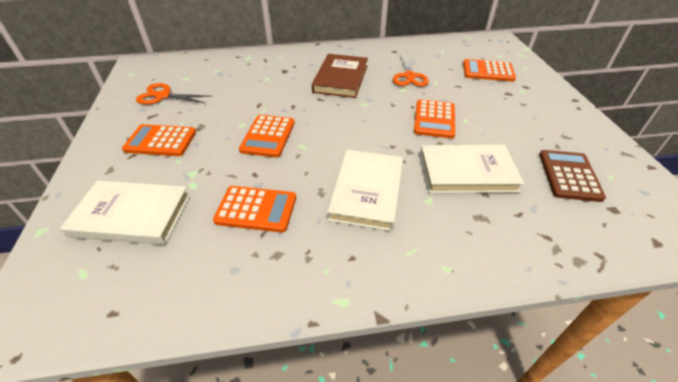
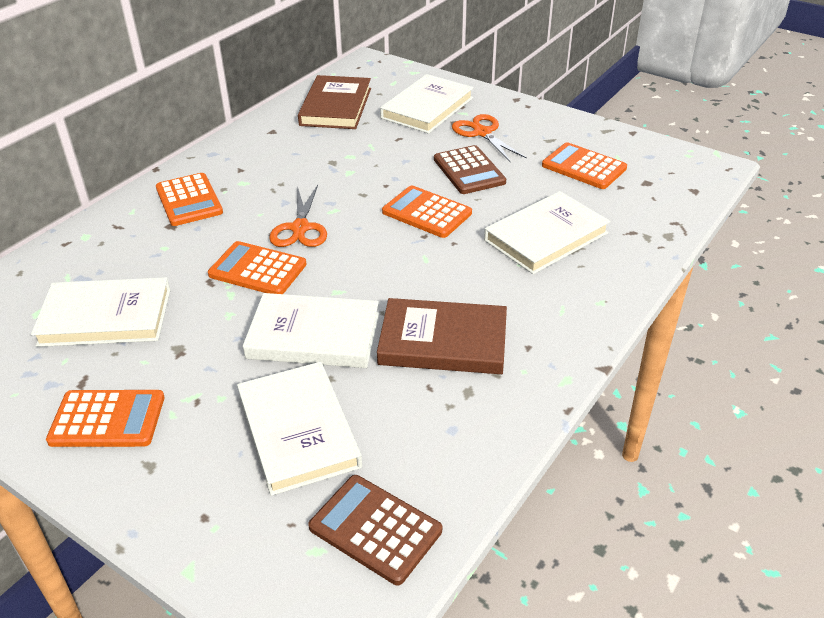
brown book: 1 -> 2
brown calculator: 1 -> 2
white book: 3 -> 5

